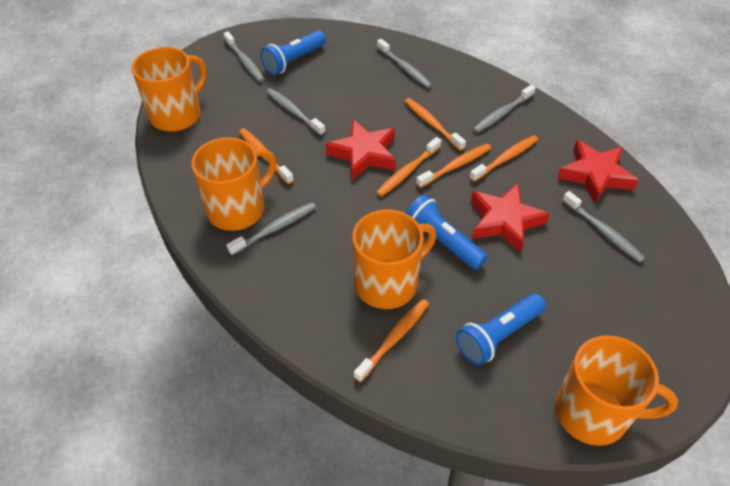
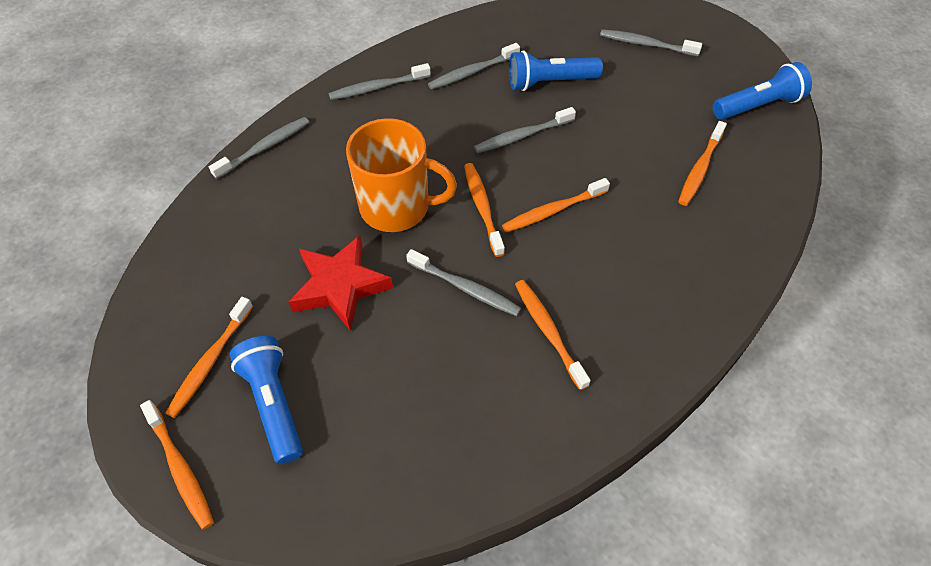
orange mug: 4 -> 1
red star: 3 -> 1

